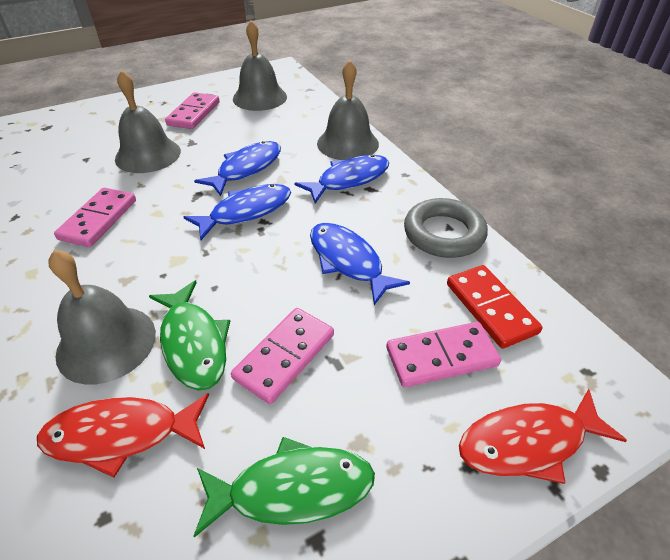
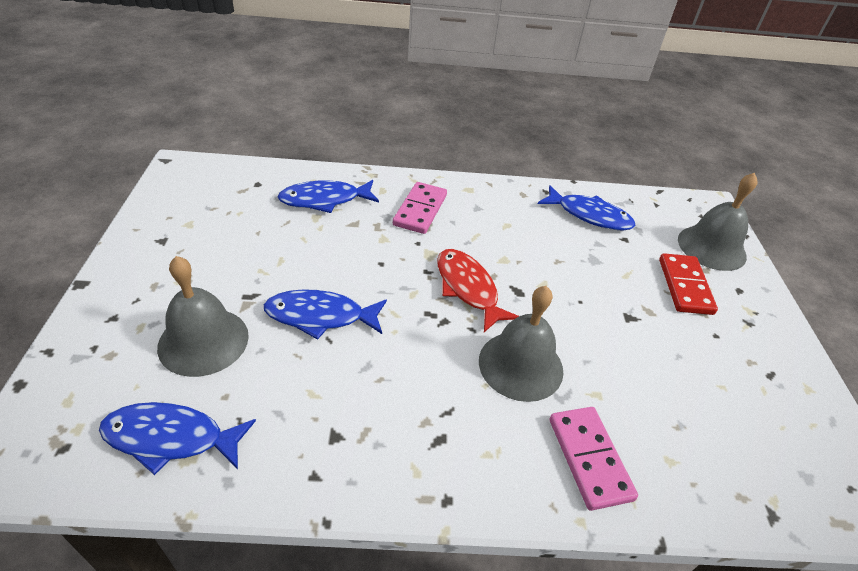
green fish: 2 -> 0
grey bell: 4 -> 3
grey ring: 1 -> 0
pink domino: 4 -> 2
red fish: 2 -> 1

